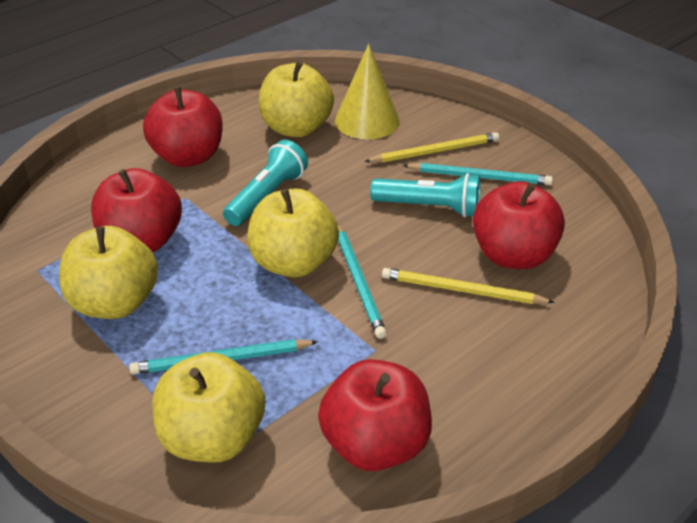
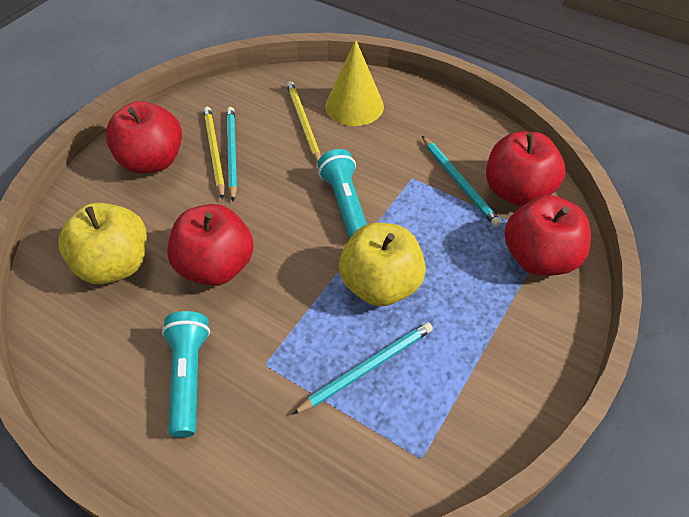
yellow apple: 4 -> 2

